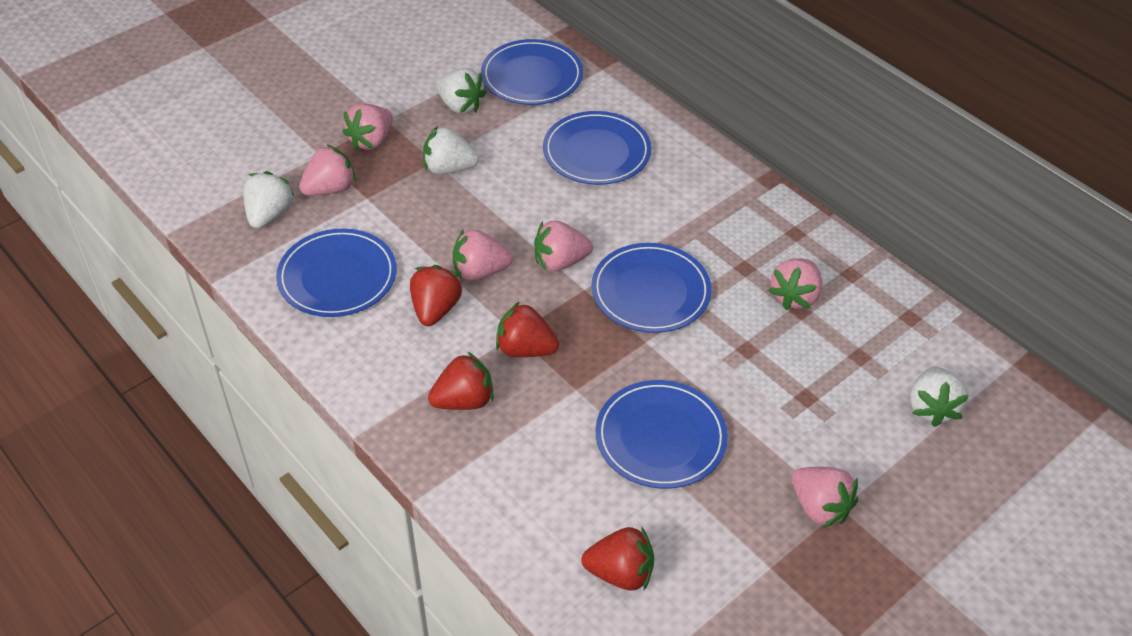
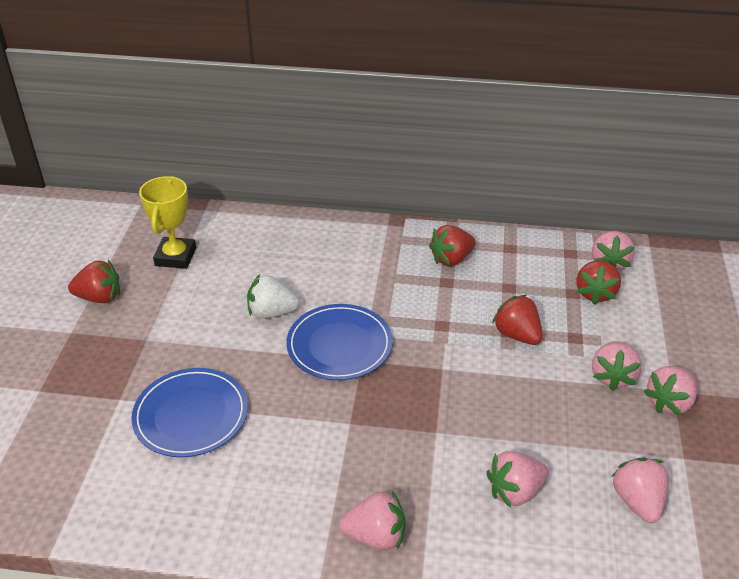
blue plate: 5 -> 2
white strawberry: 4 -> 1
yellow trophy: 0 -> 1

